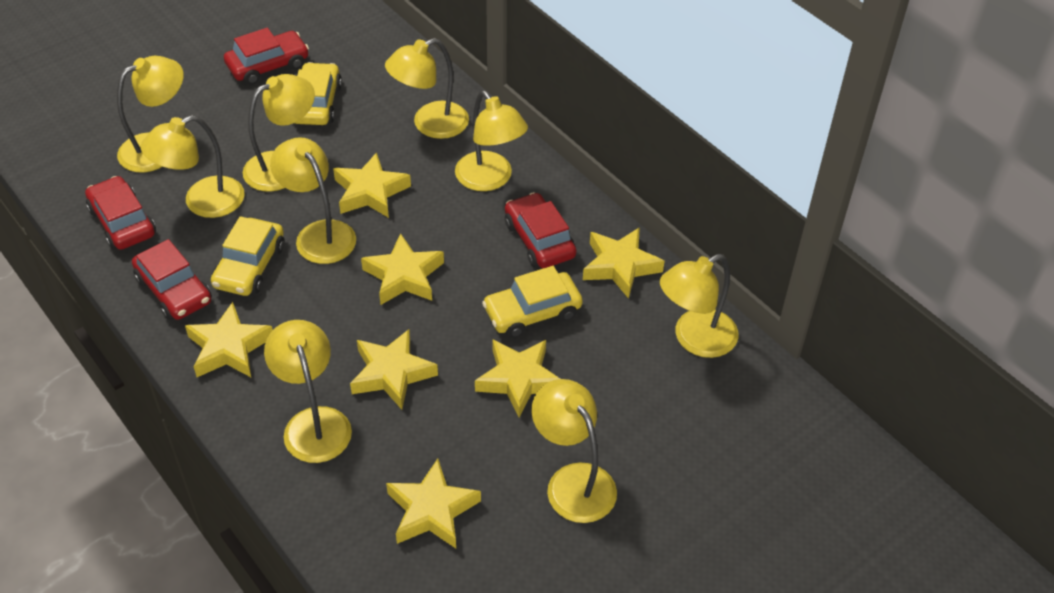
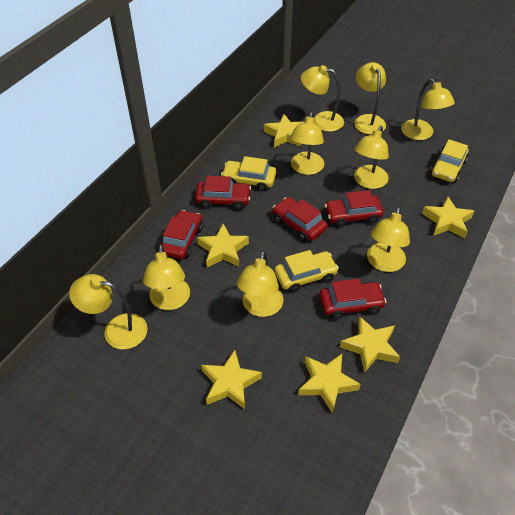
red car: 4 -> 5
yellow star: 7 -> 6

